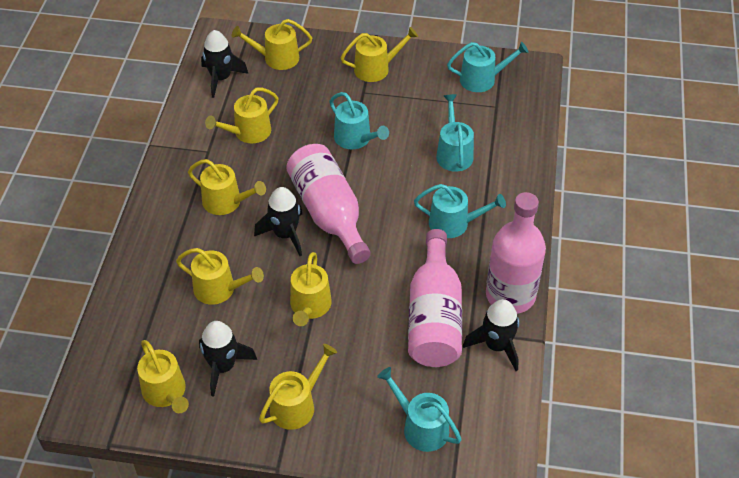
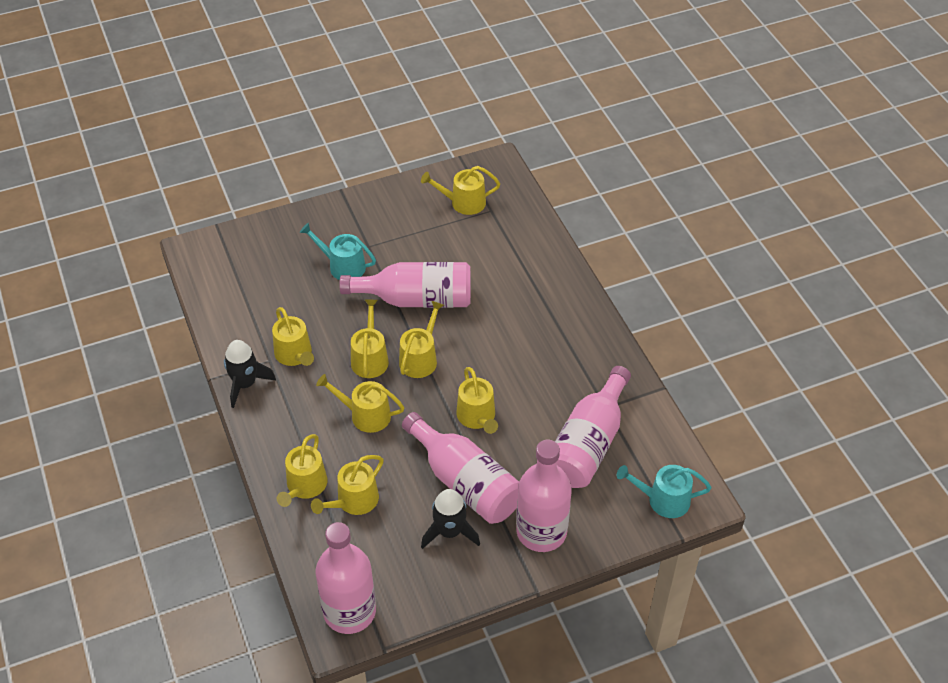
black rocket: 4 -> 2
pink bottle: 3 -> 5
turquoise watering can: 5 -> 2

